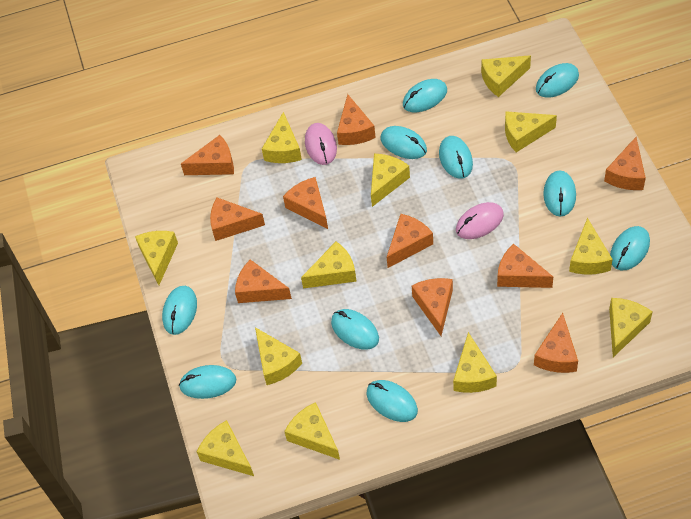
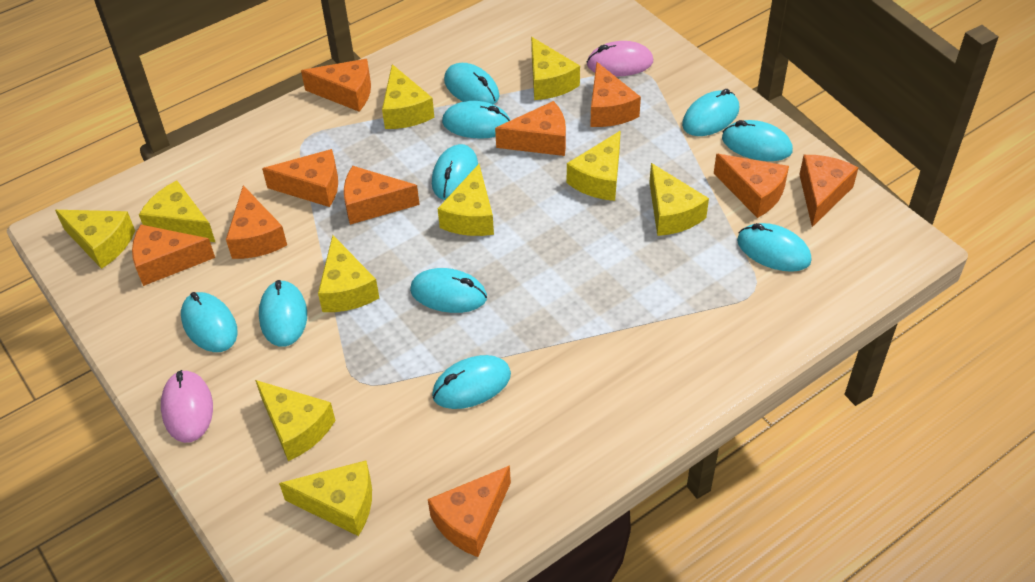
yellow cheese: 12 -> 10

